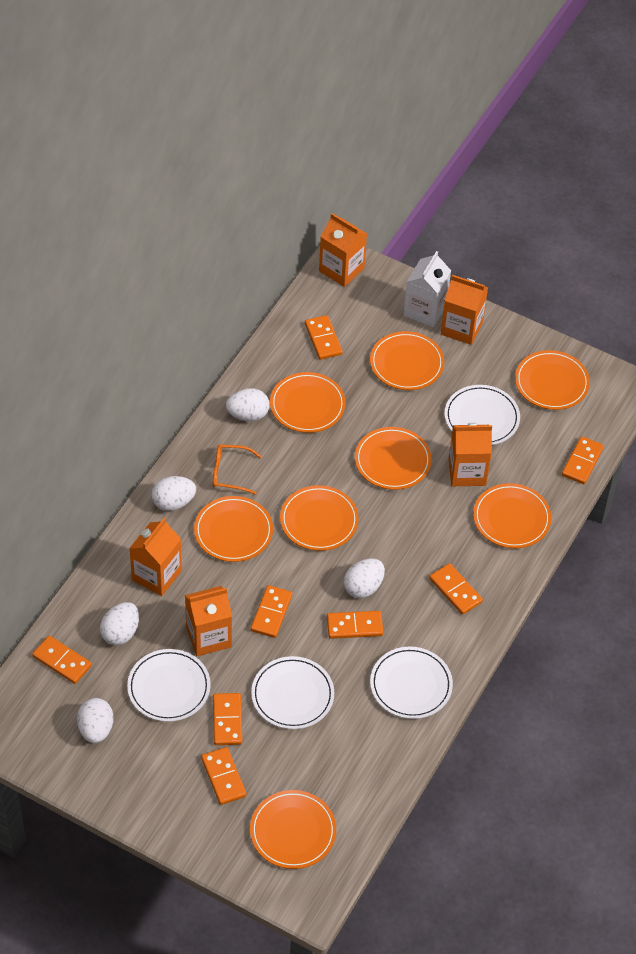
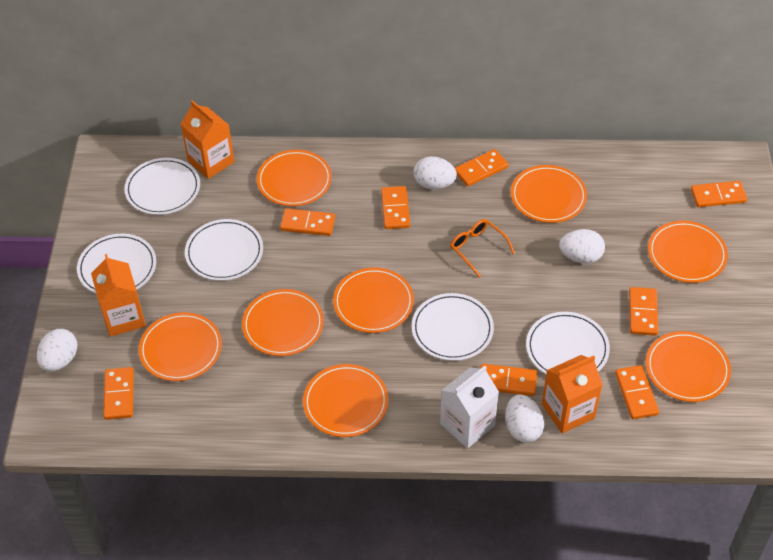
orange carton: 5 -> 3
white egg: 5 -> 4
white plate: 4 -> 5

